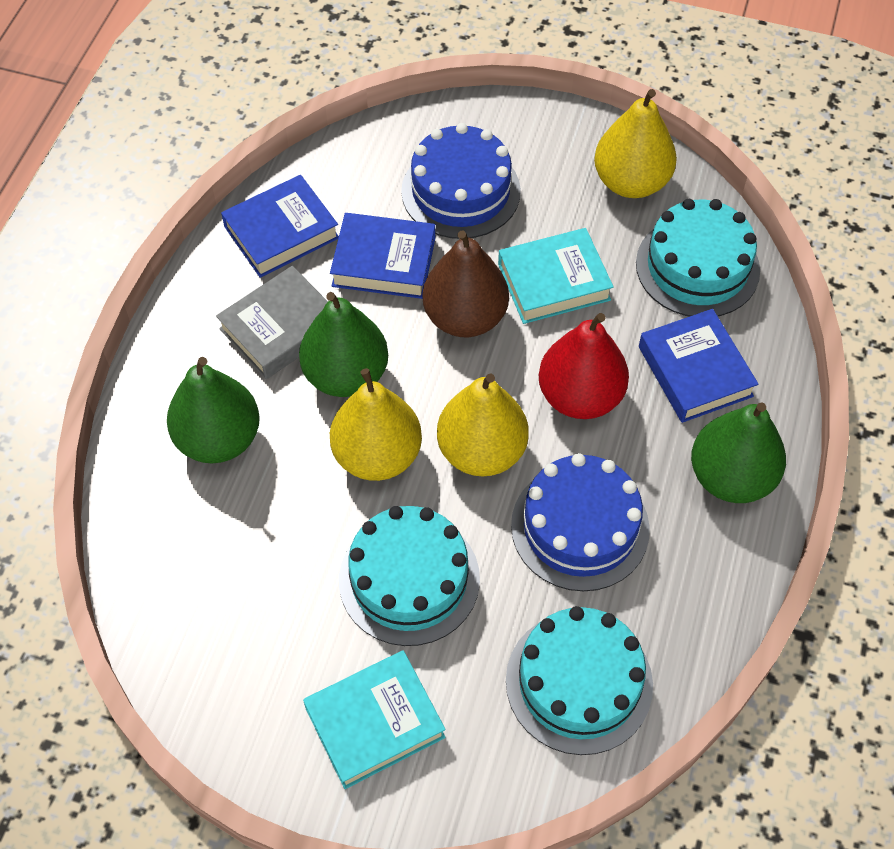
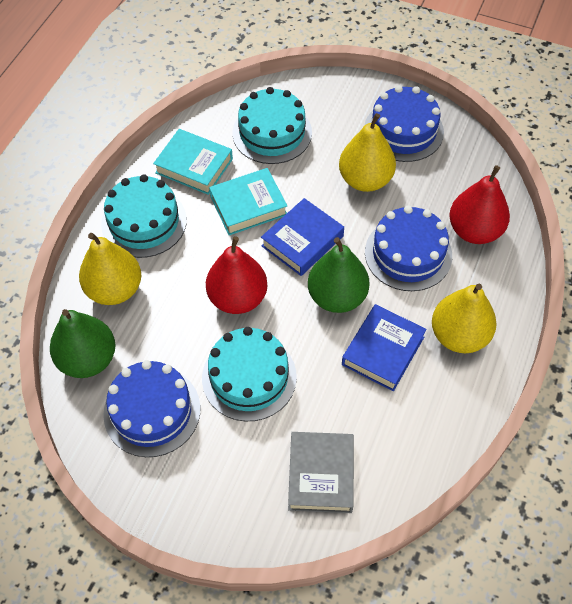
blue book: 3 -> 2
blue cake: 2 -> 3
brown pear: 1 -> 0
green pear: 3 -> 2
red pear: 1 -> 2

